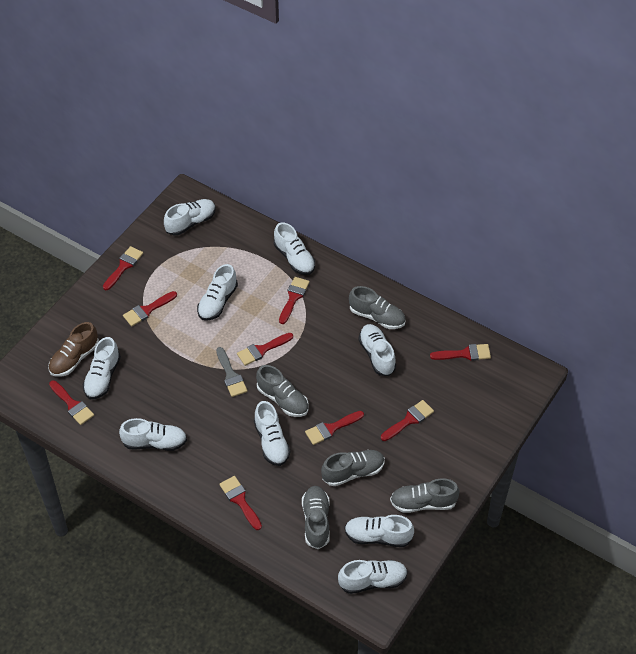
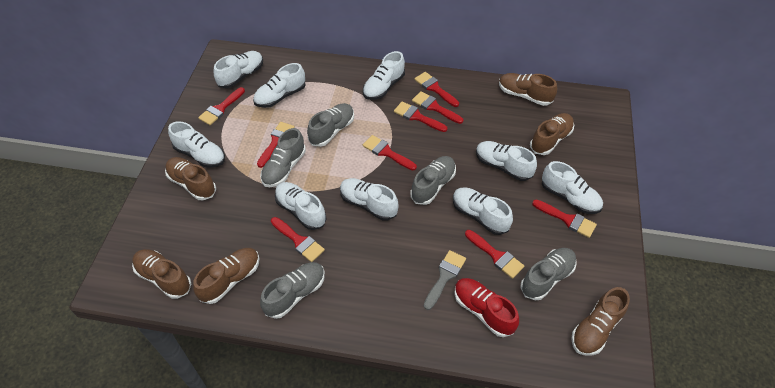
brown shoe: 1 -> 6
red shoe: 0 -> 1

